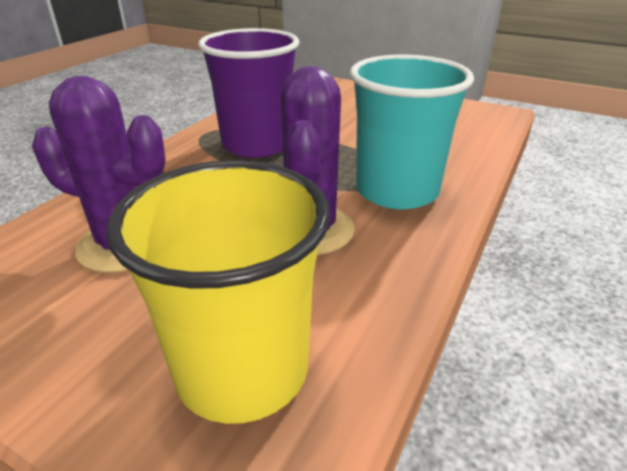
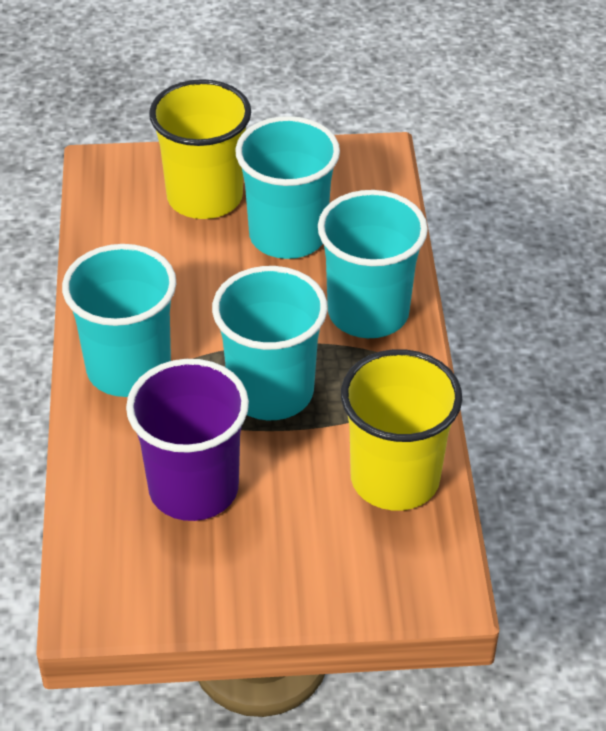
purple cactus: 2 -> 0
turquoise cup: 1 -> 4
yellow cup: 1 -> 2

